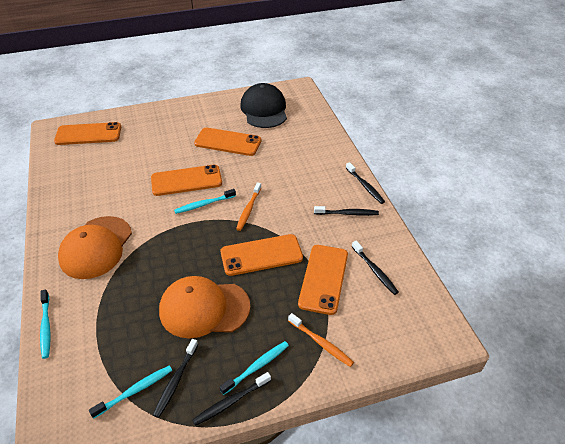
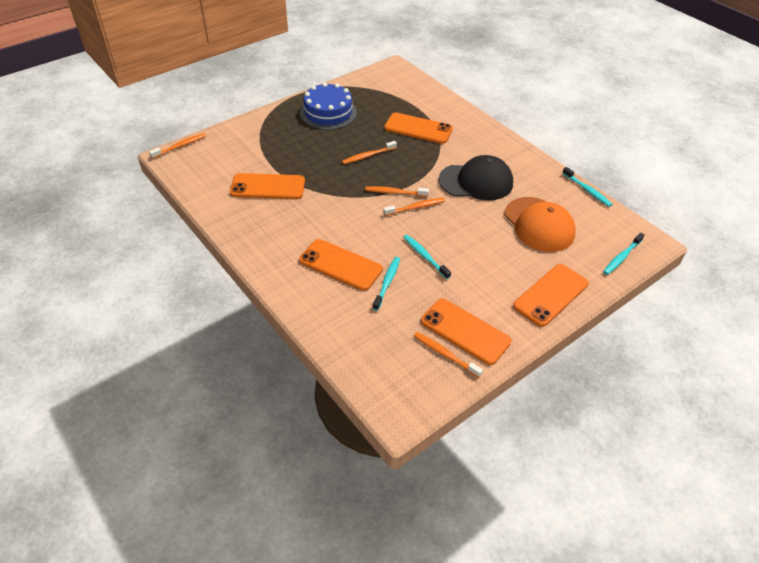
black toothbrush: 5 -> 0
blue cake: 0 -> 1
orange cap: 2 -> 1
orange toothbrush: 2 -> 5

